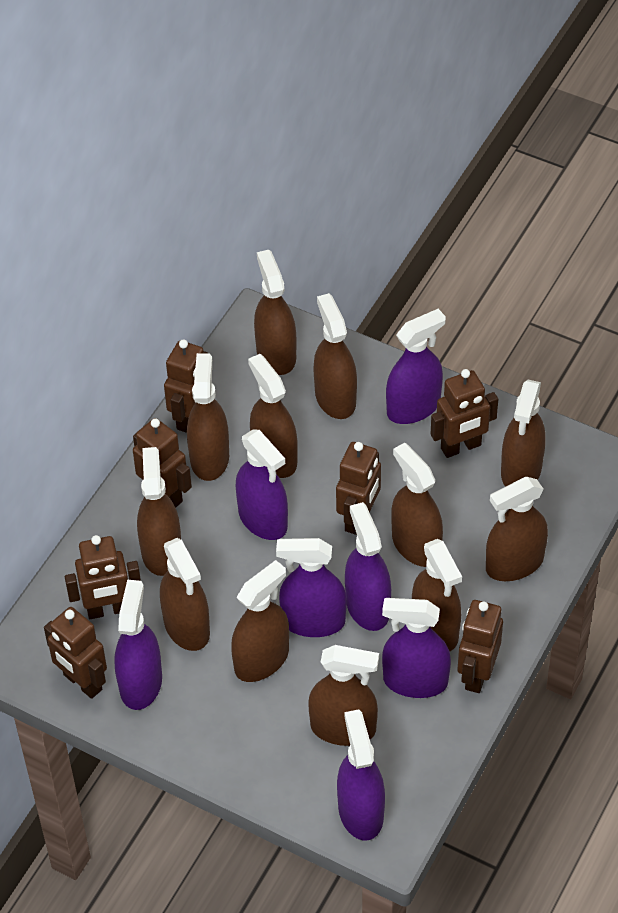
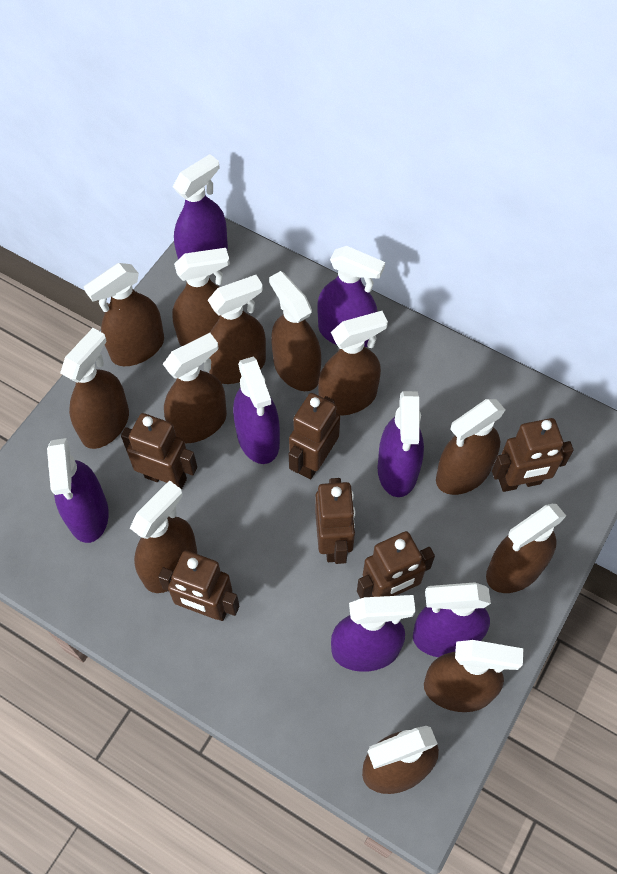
brown robot: 7 -> 6

